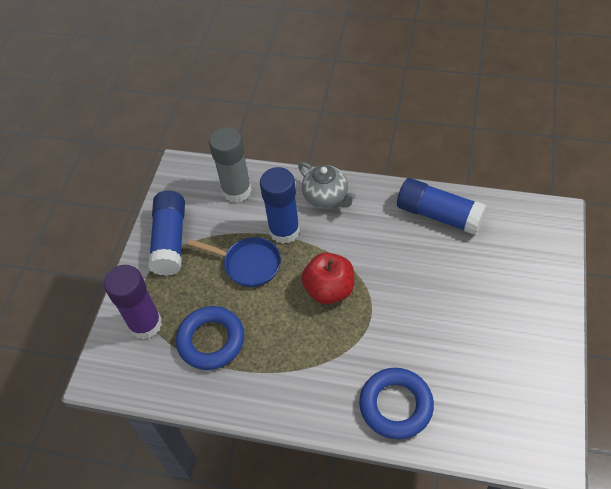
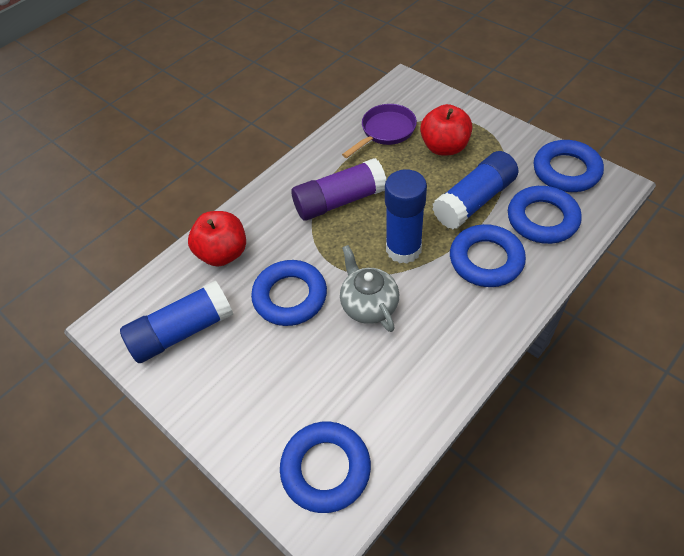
blue pan: 1 -> 0
blue ring: 2 -> 5
grey glue stick: 1 -> 0
purple pan: 0 -> 1
red apple: 1 -> 2

